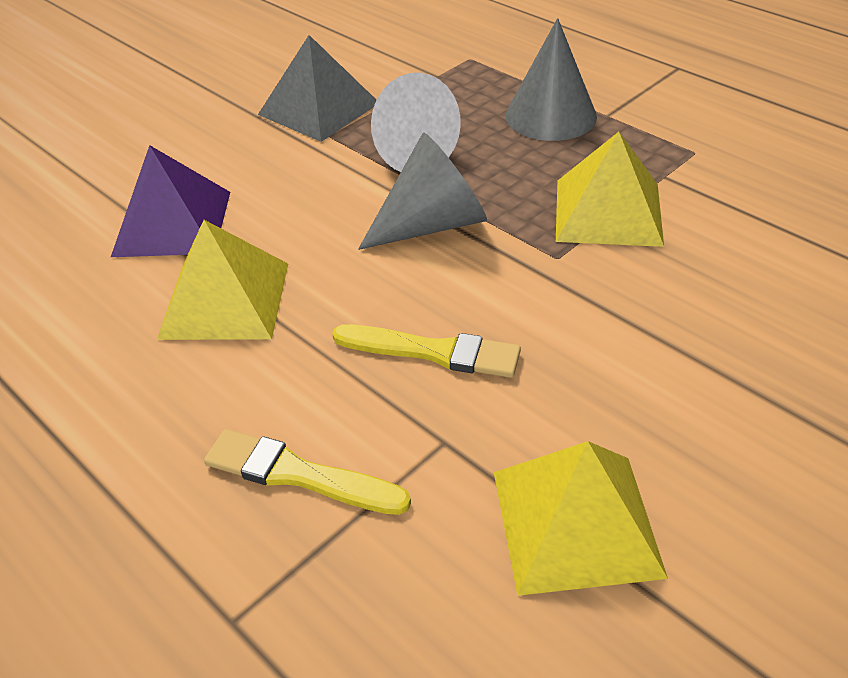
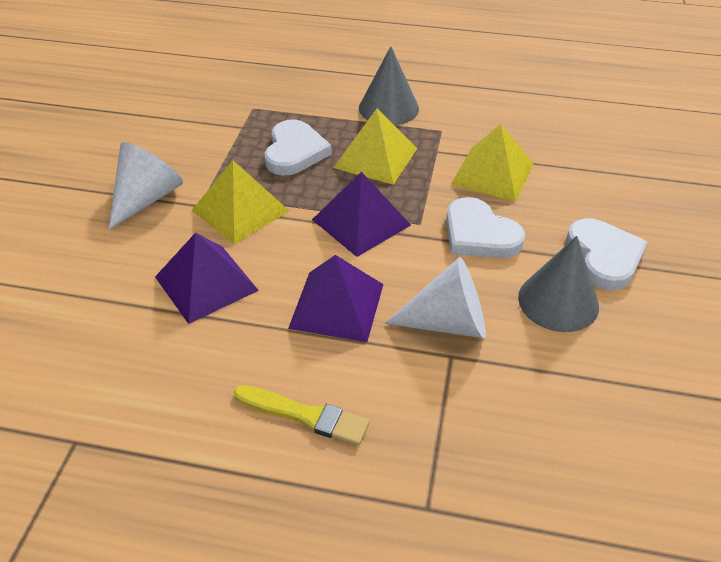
grey pyramid: 1 -> 0
purple pyramid: 1 -> 3
white cone: 1 -> 2
white heart: 0 -> 3
yellow brush: 2 -> 1

